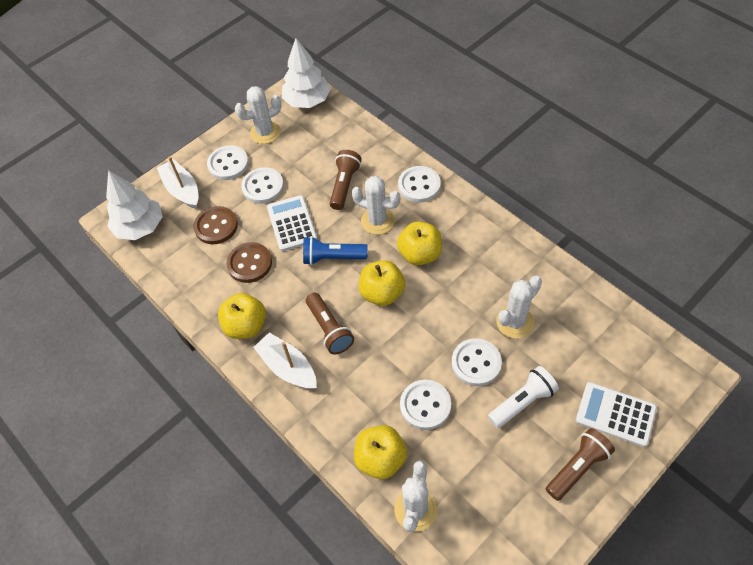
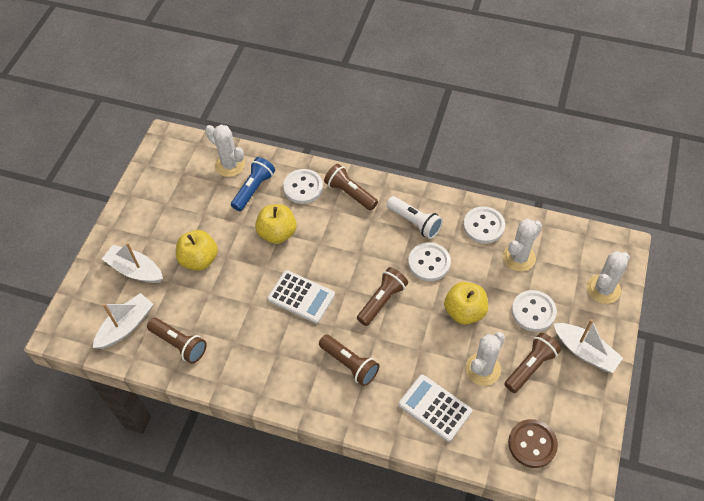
brown button: 2 -> 1
brown flashlight: 3 -> 5
white boat: 2 -> 3
white button: 5 -> 4
white tree: 2 -> 0
yellow apple: 4 -> 3

